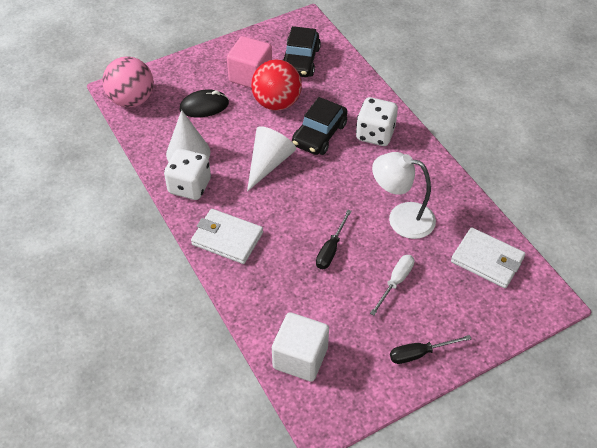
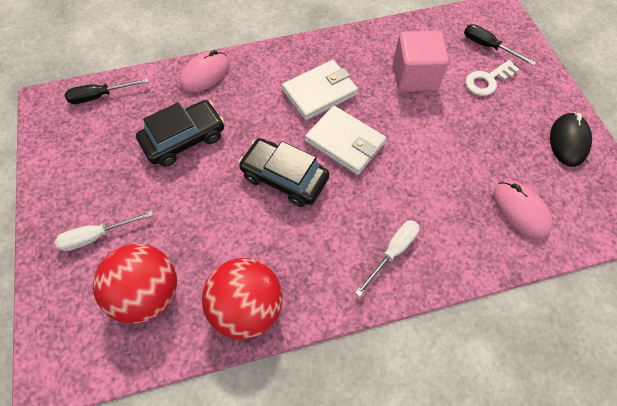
pink ball: 1 -> 0
pink mouse: 0 -> 2
red ball: 1 -> 2
white cone: 2 -> 0
white cube: 1 -> 0
white dice: 2 -> 0
white key: 0 -> 1
white lamp: 1 -> 0
white screwdriver: 1 -> 2

